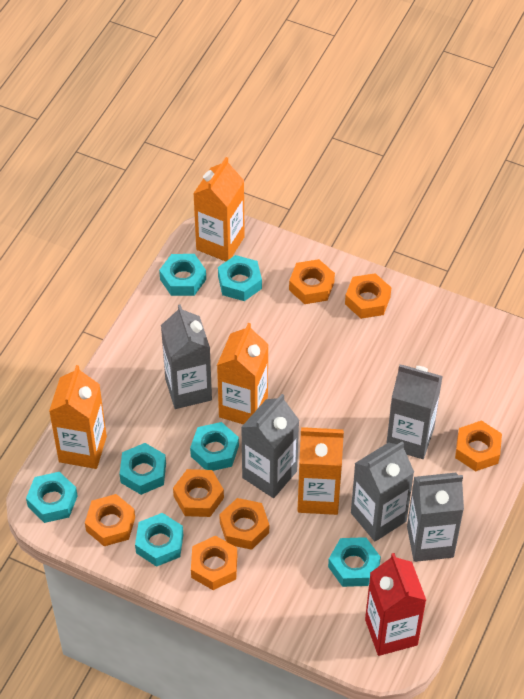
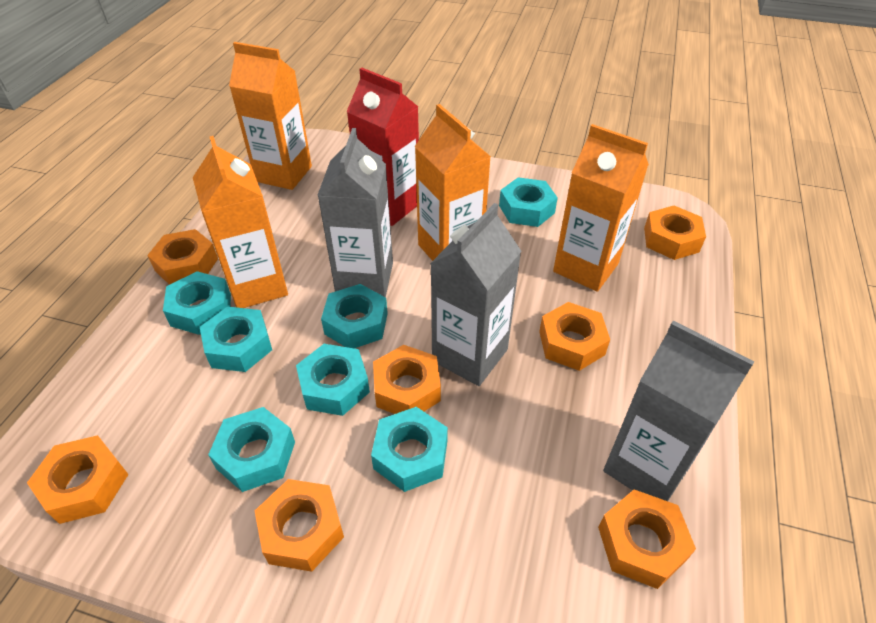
grey carton: 5 -> 3

